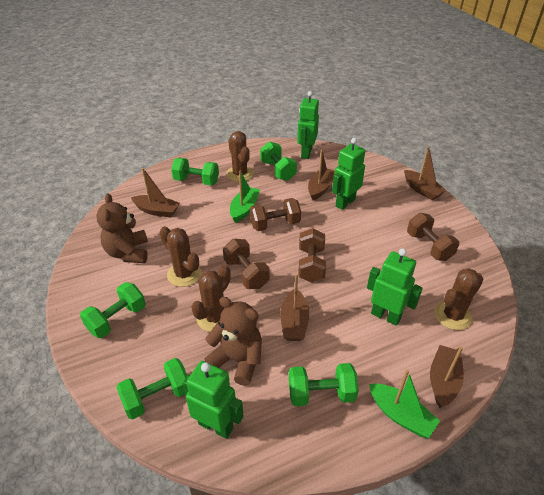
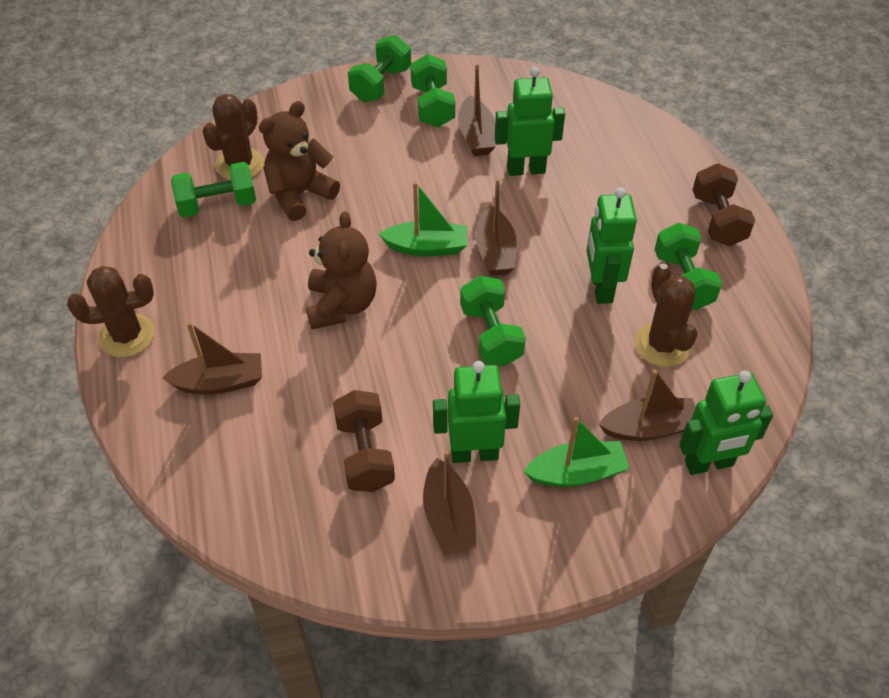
brown cactus: 4 -> 3
brown dumbbell: 4 -> 2

